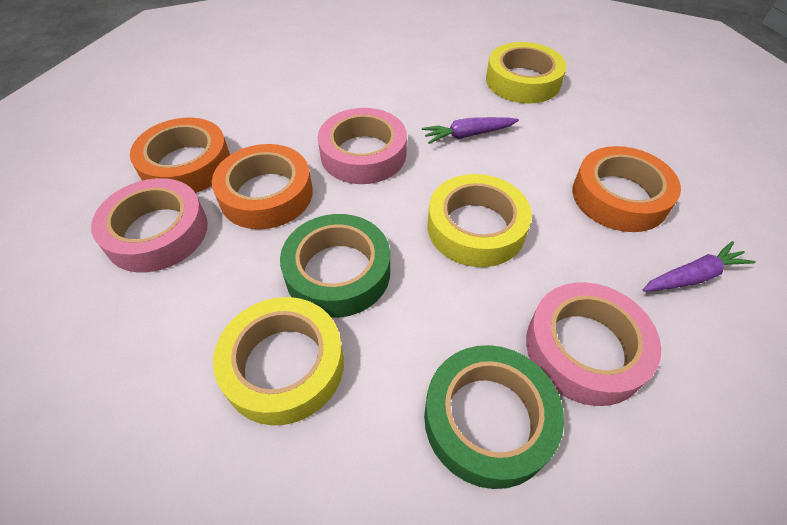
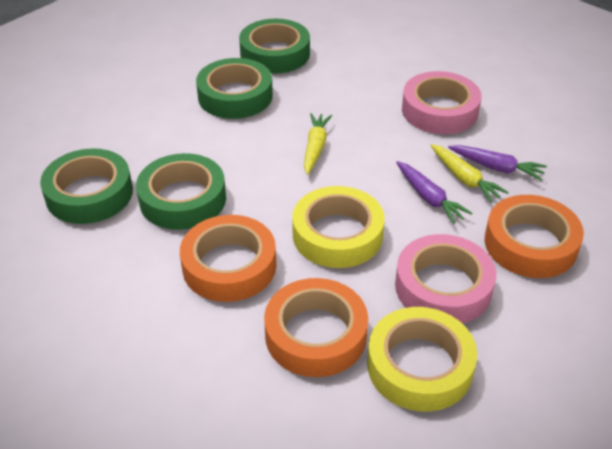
green tape: 2 -> 4
pink tape: 3 -> 2
yellow carrot: 0 -> 2
yellow tape: 3 -> 2

